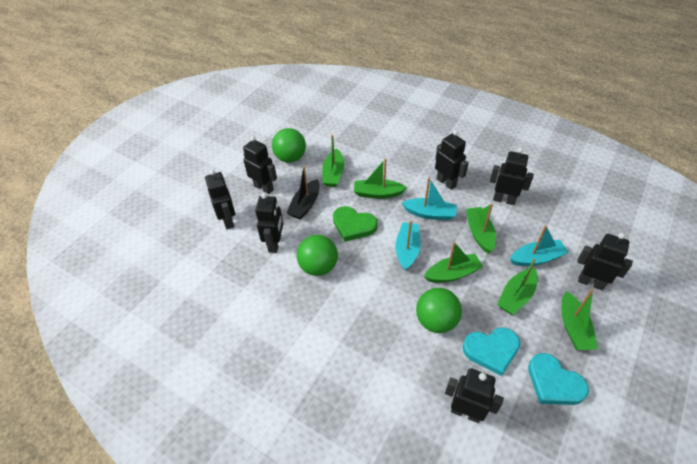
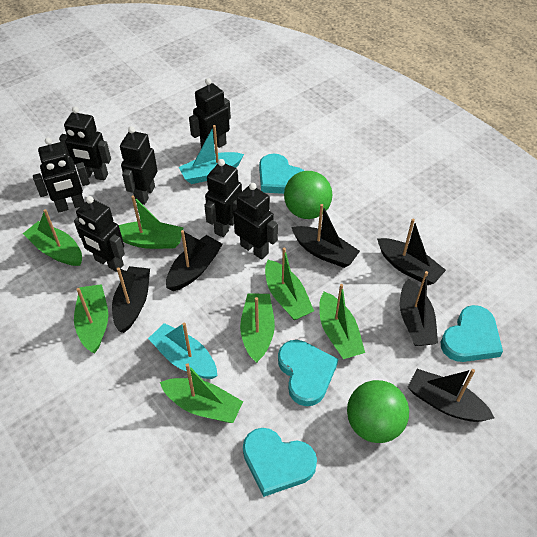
black boat: 1 -> 6
green ball: 3 -> 2
green boat: 6 -> 7
green heart: 1 -> 0
turquoise boat: 3 -> 2
turquoise heart: 2 -> 4

